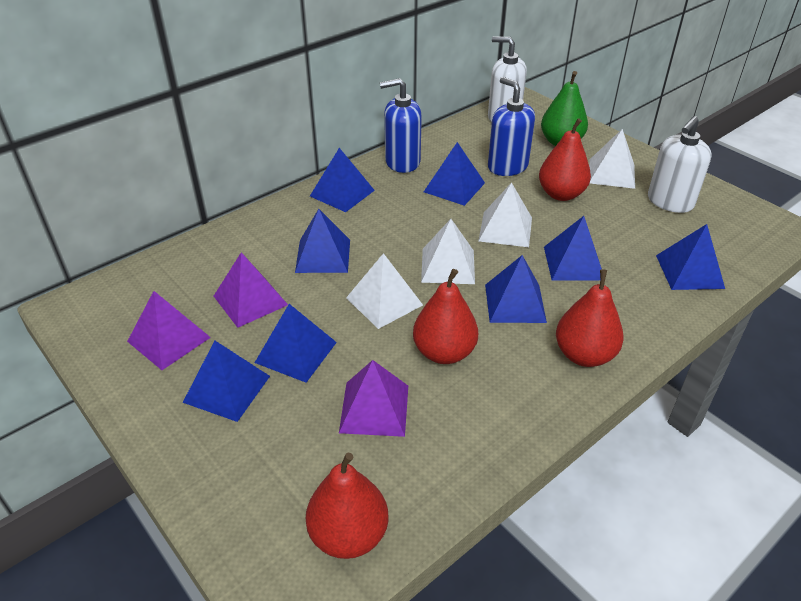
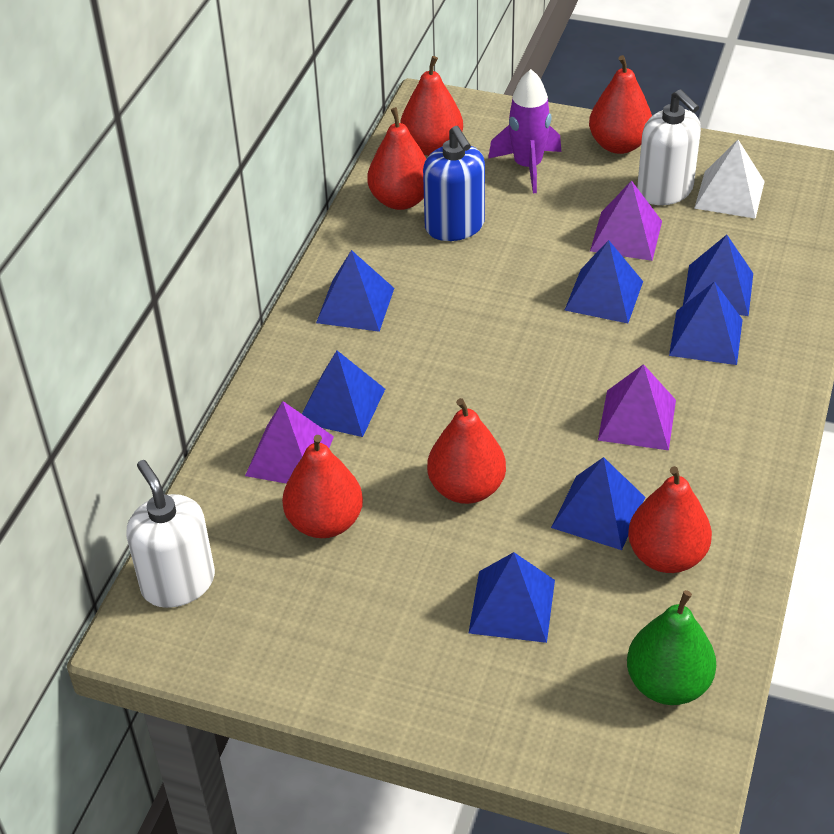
blue pyramid: 8 -> 7
blue soap dispenser: 2 -> 1
purple rocket: 0 -> 1
red pear: 4 -> 6
white pyramid: 4 -> 1

